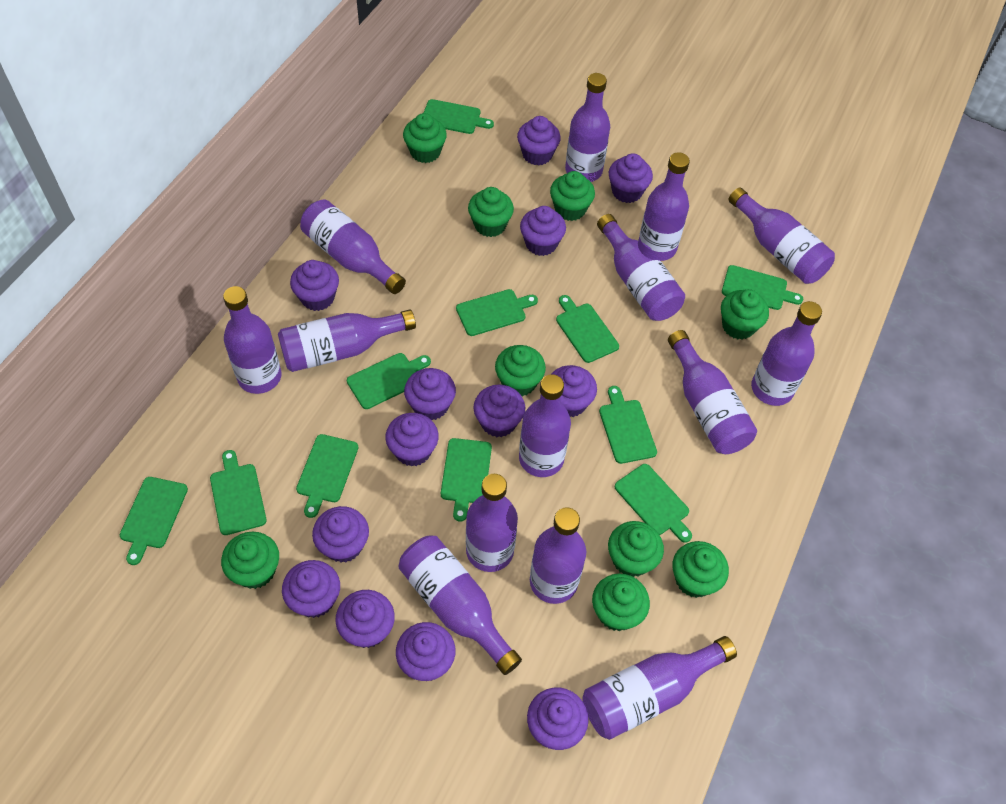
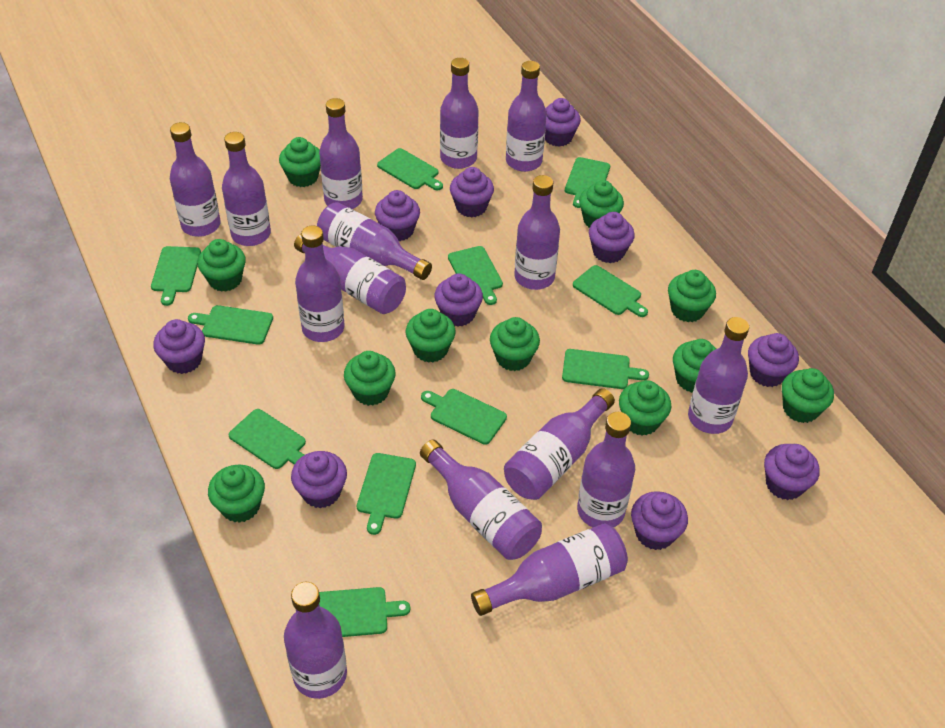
green cupcake: 9 -> 11
purple bottle: 14 -> 15
purple cupcake: 13 -> 10

